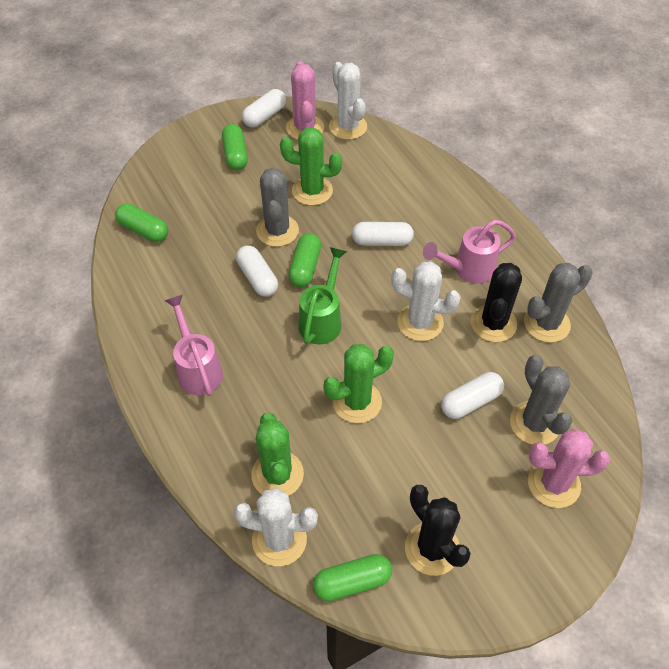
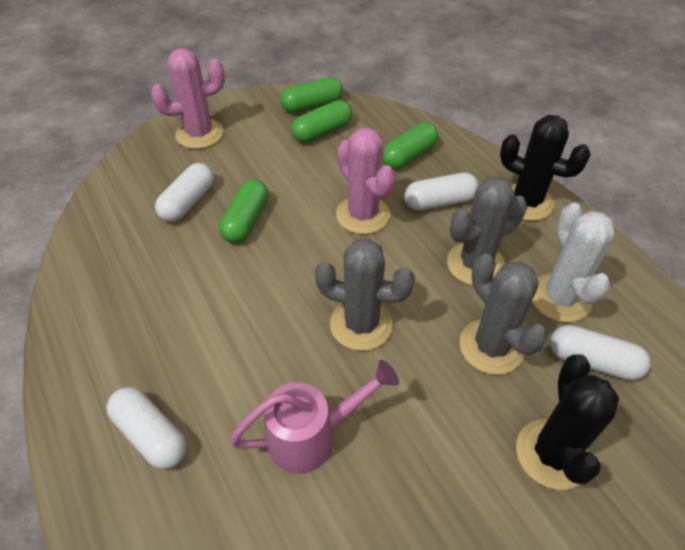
green cactus: 3 -> 0
green watering can: 1 -> 0
pink watering can: 2 -> 1
white cactus: 3 -> 1

